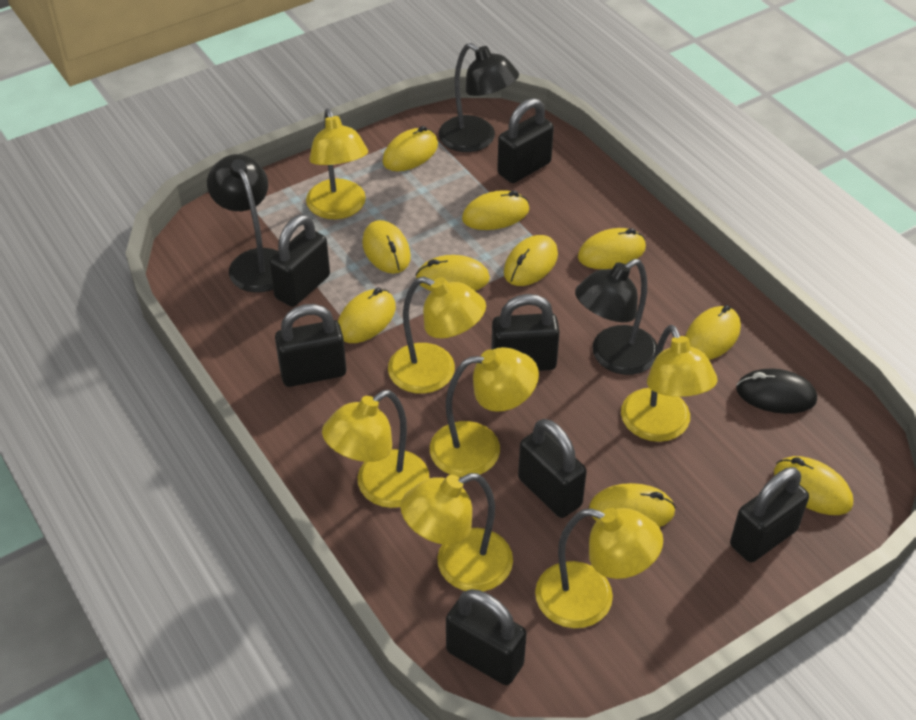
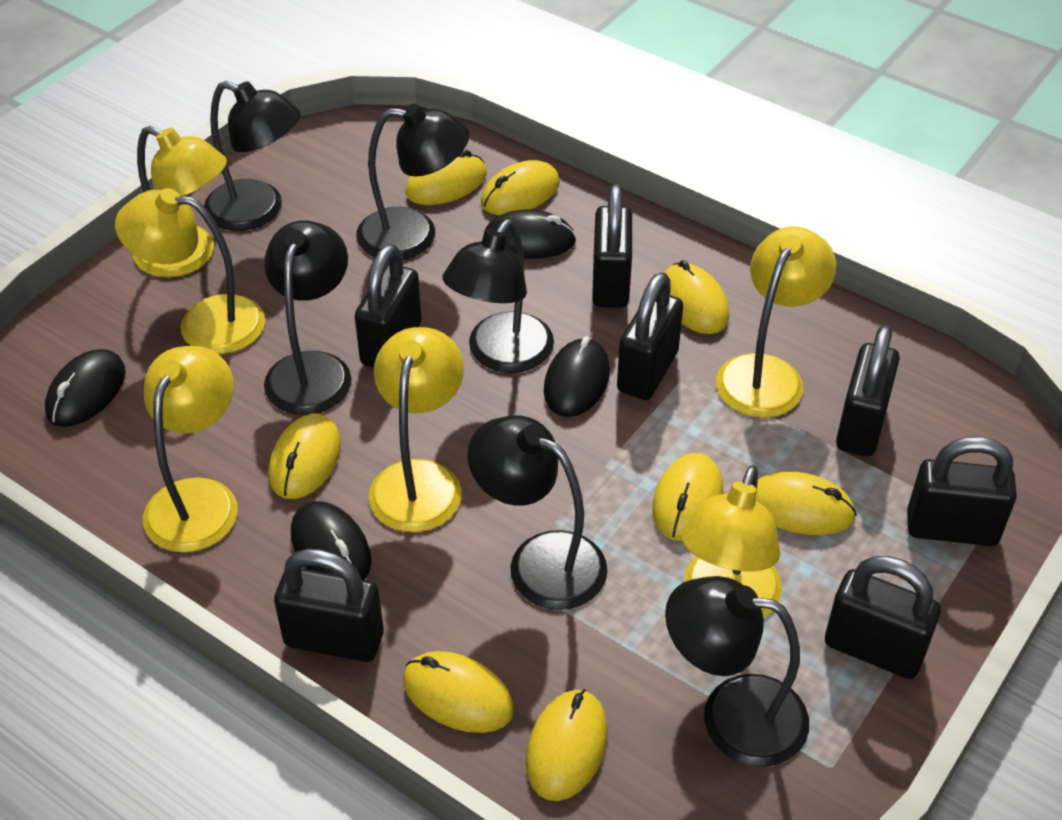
black lamp: 3 -> 6
black mouse: 1 -> 4
yellow lamp: 7 -> 6
yellow mouse: 10 -> 8

